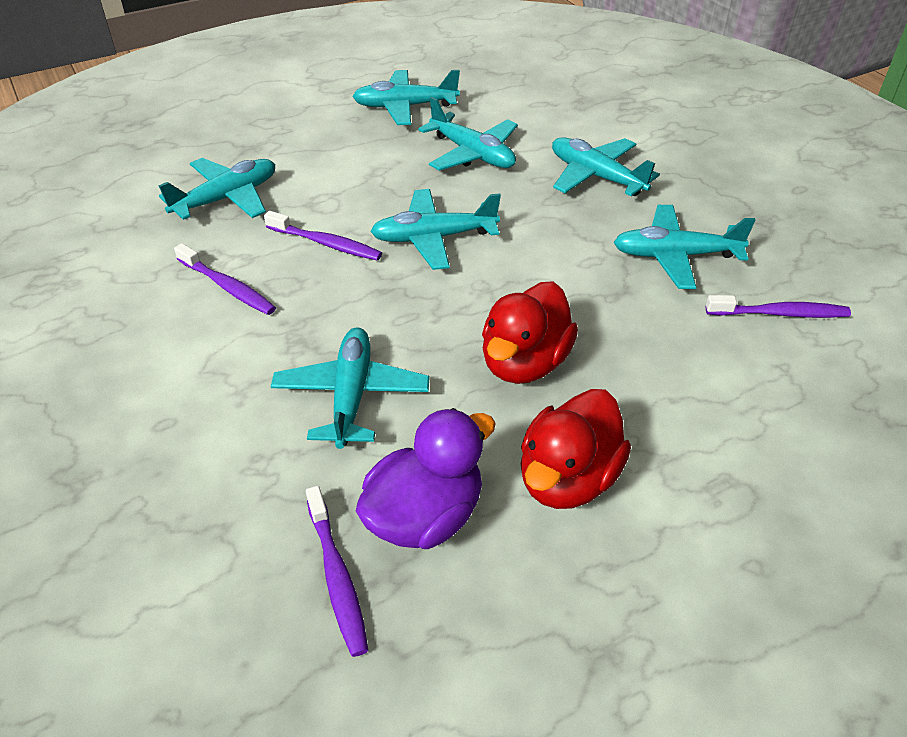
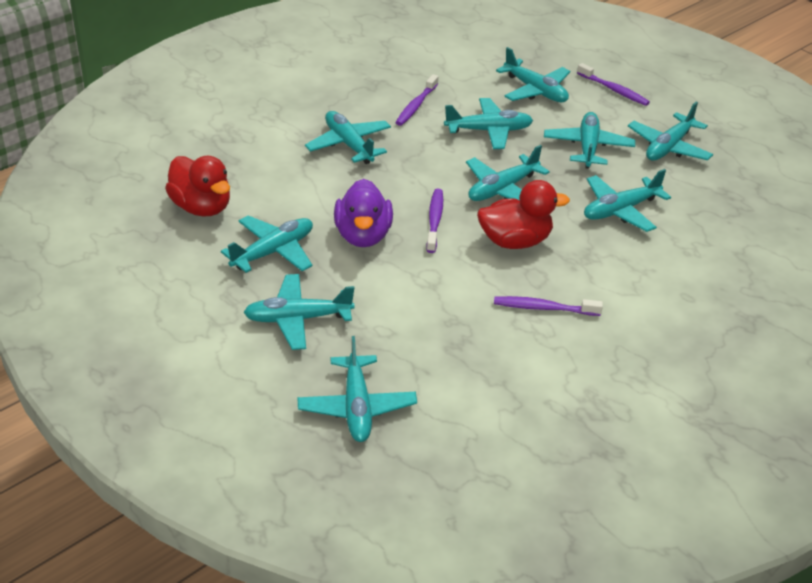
turquoise plane: 7 -> 10

